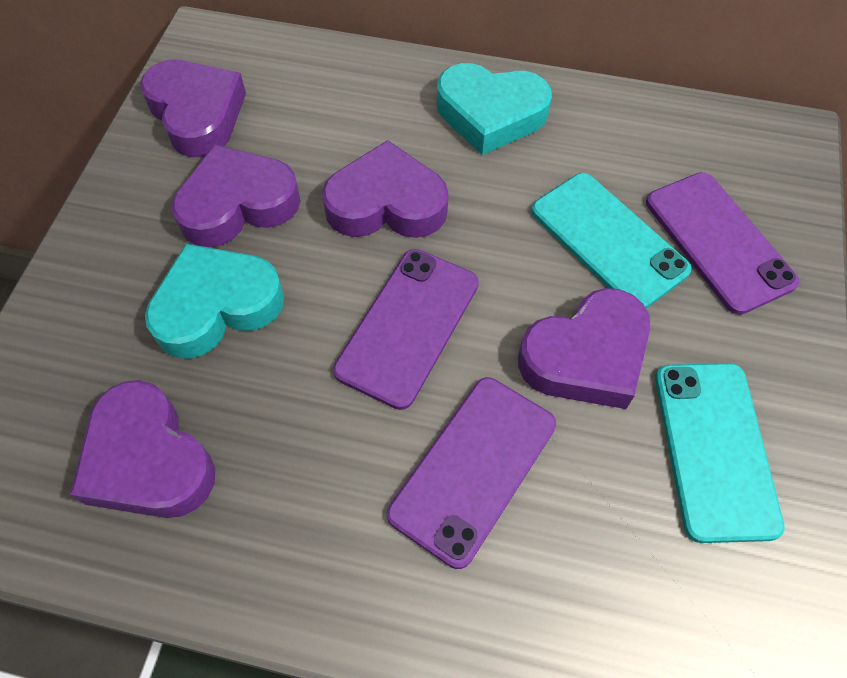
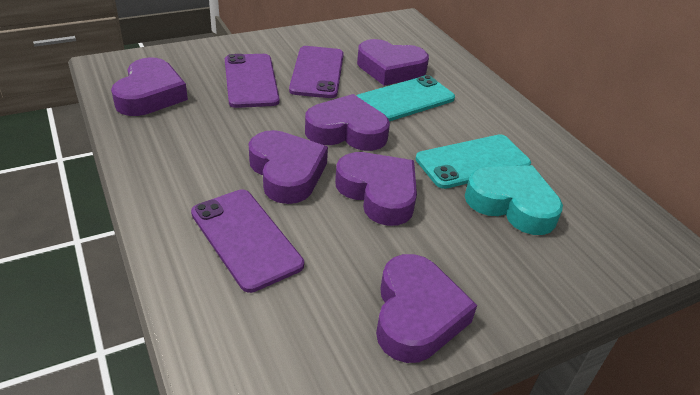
purple heart: 5 -> 6
turquoise heart: 2 -> 1

